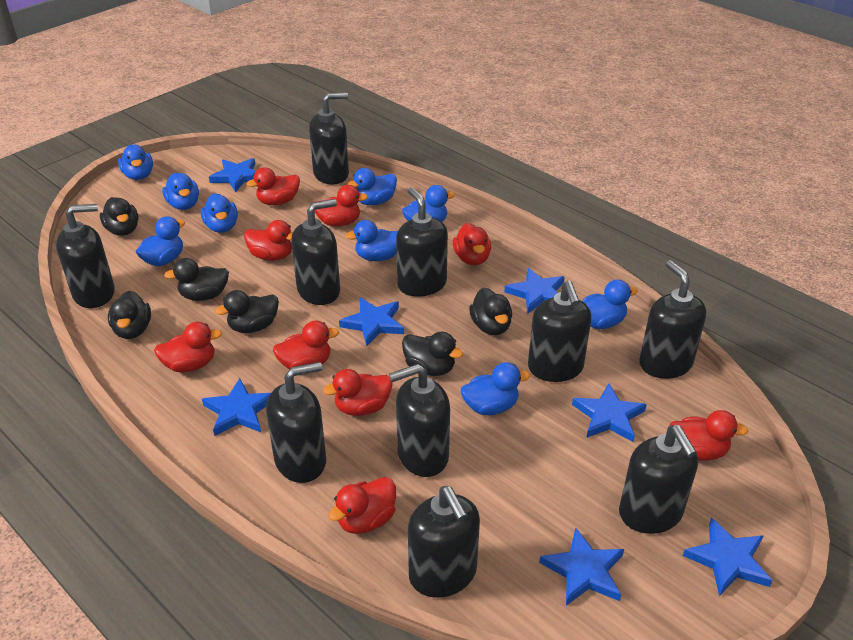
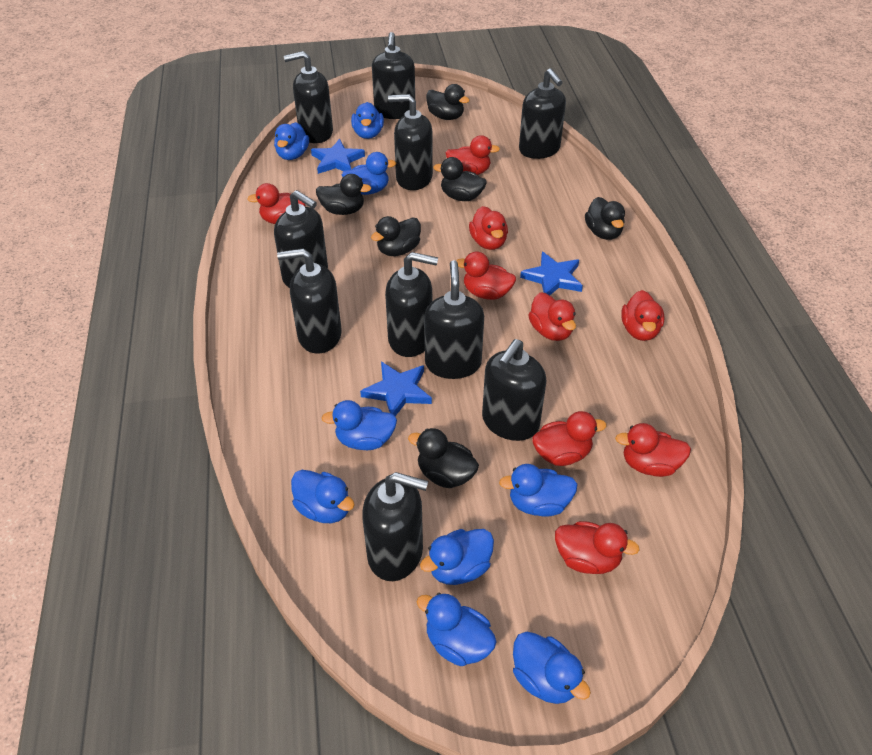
blue star: 7 -> 3

